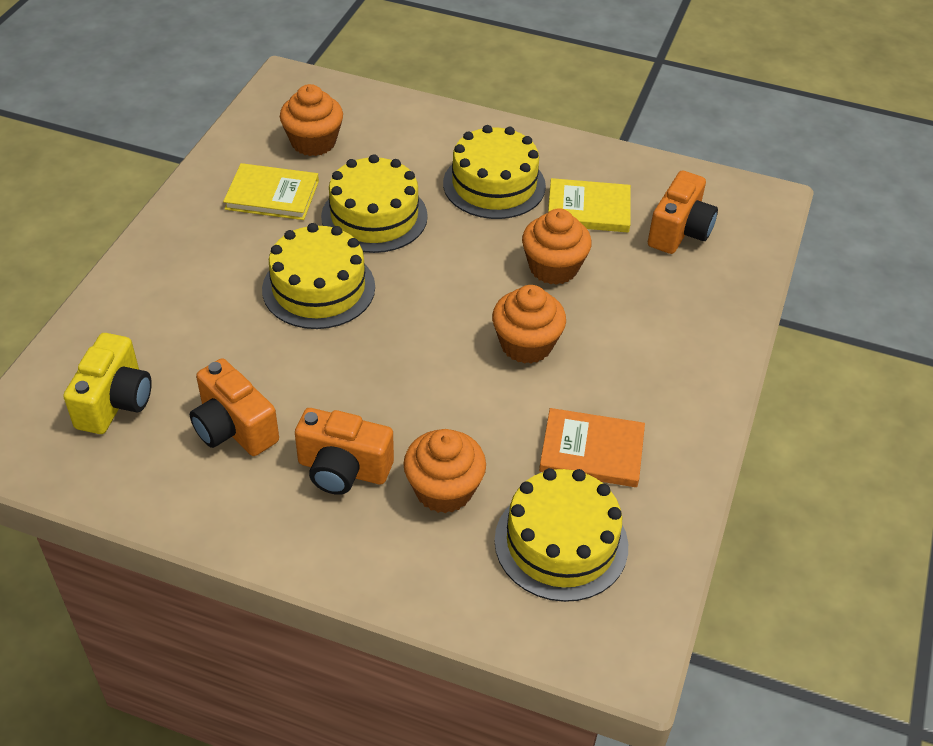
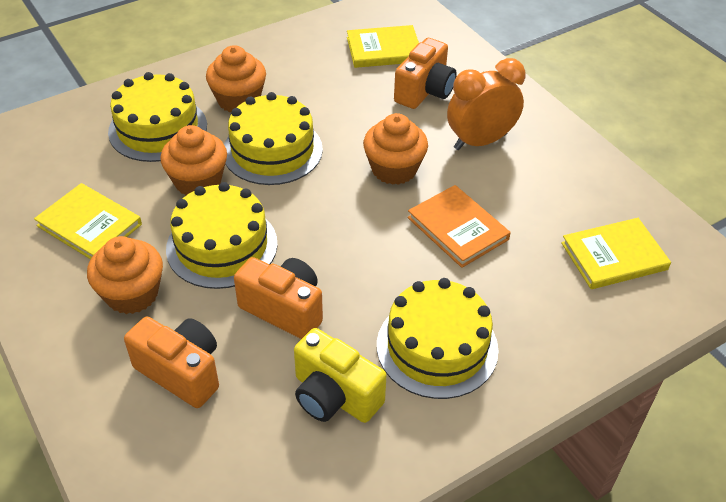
orange clock: 0 -> 1
yellow book: 2 -> 3

